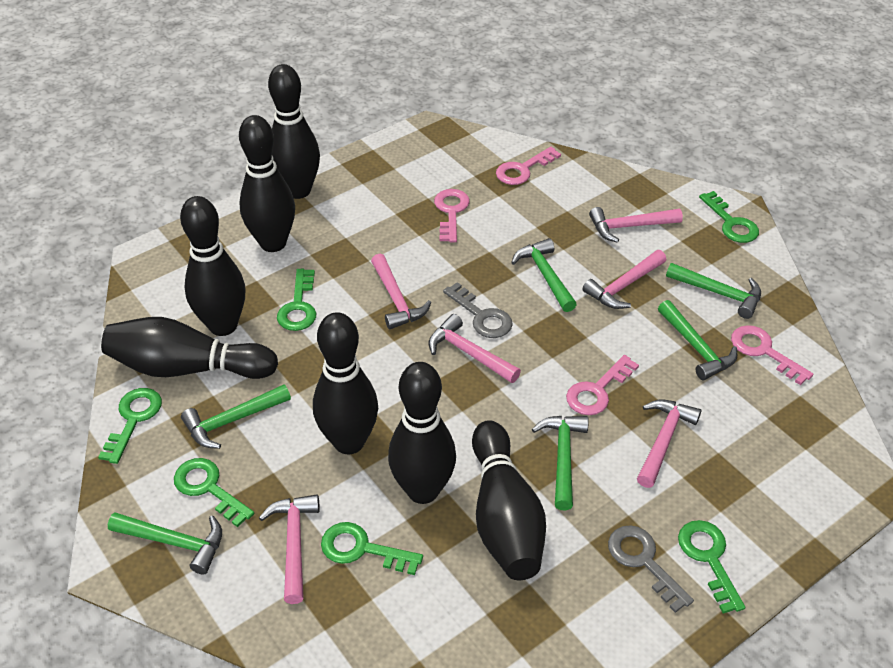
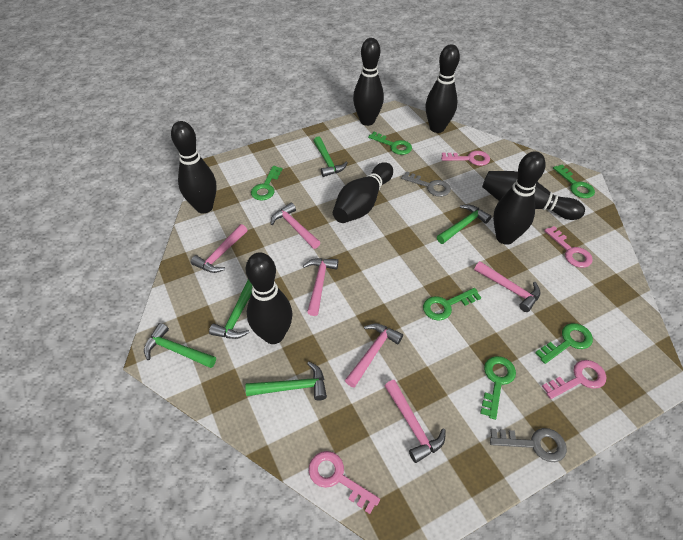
green hammer: 6 -> 5

